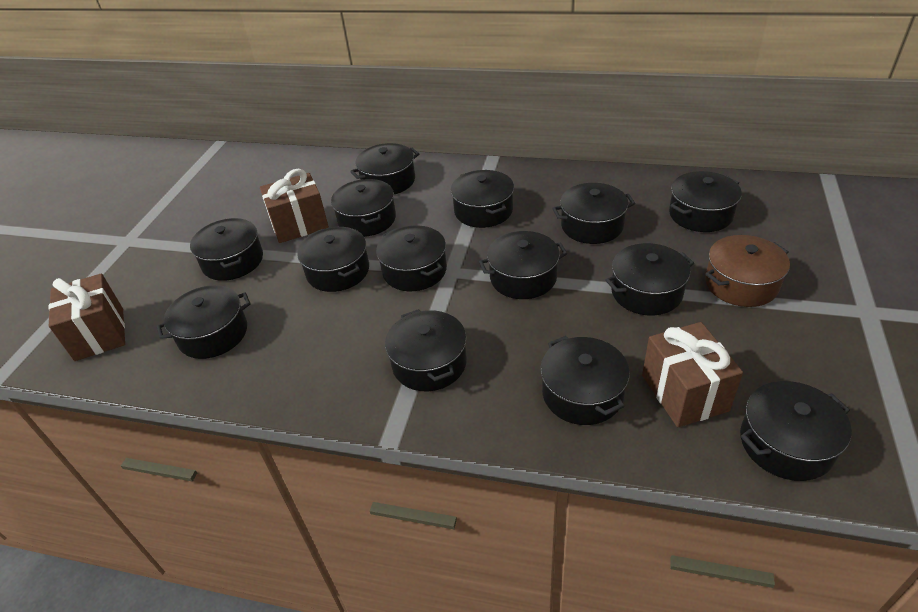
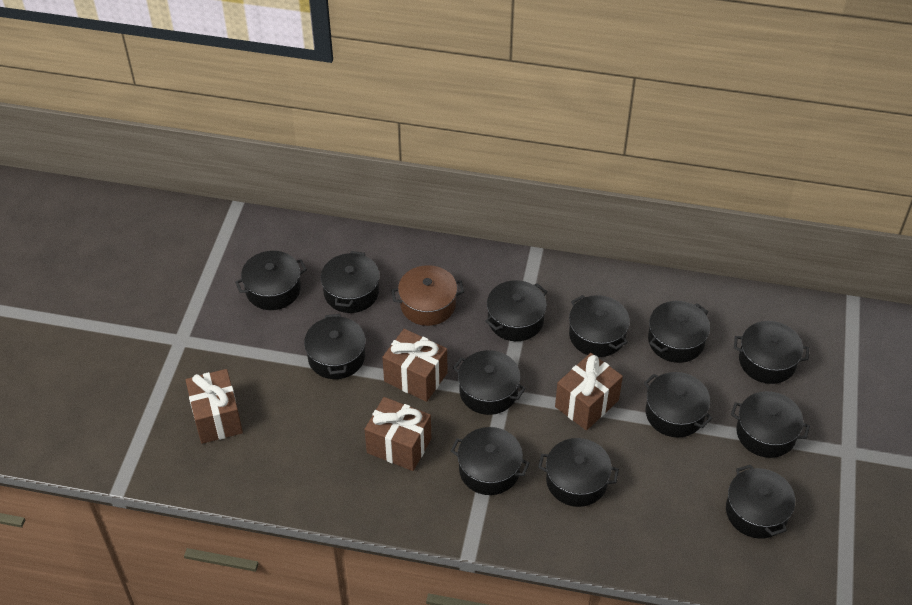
black pot: 14 -> 13
brown gift: 3 -> 4

